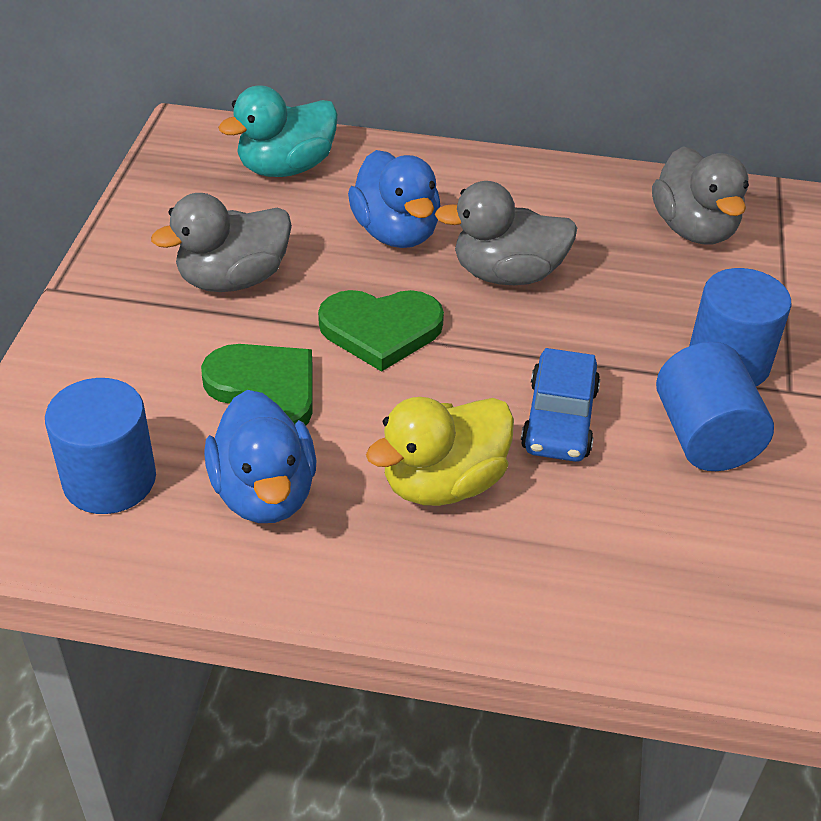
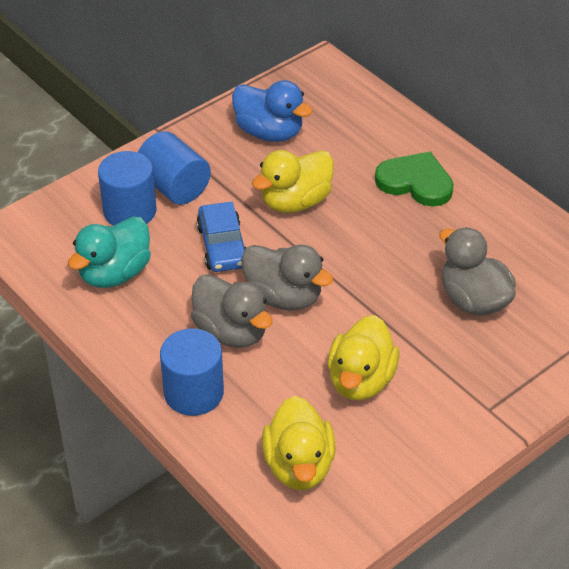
blue duck: 2 -> 1
green heart: 2 -> 1
yellow duck: 1 -> 3

